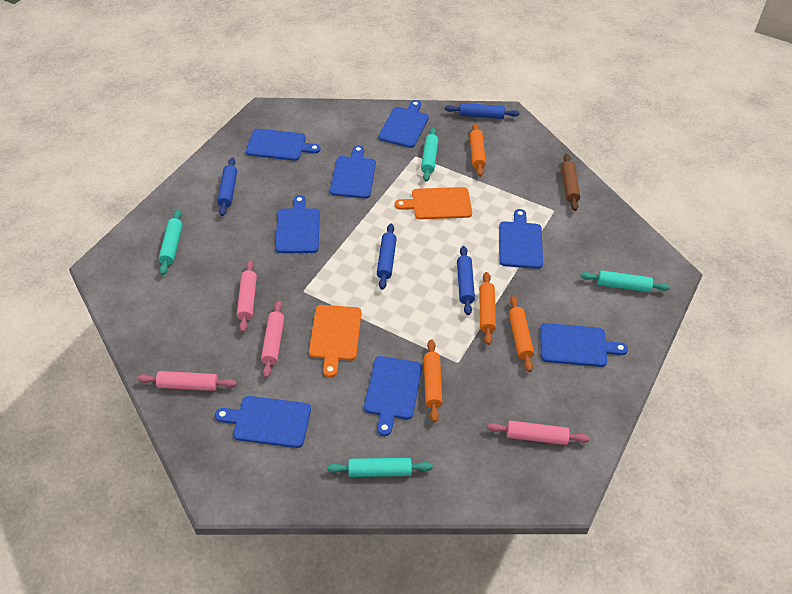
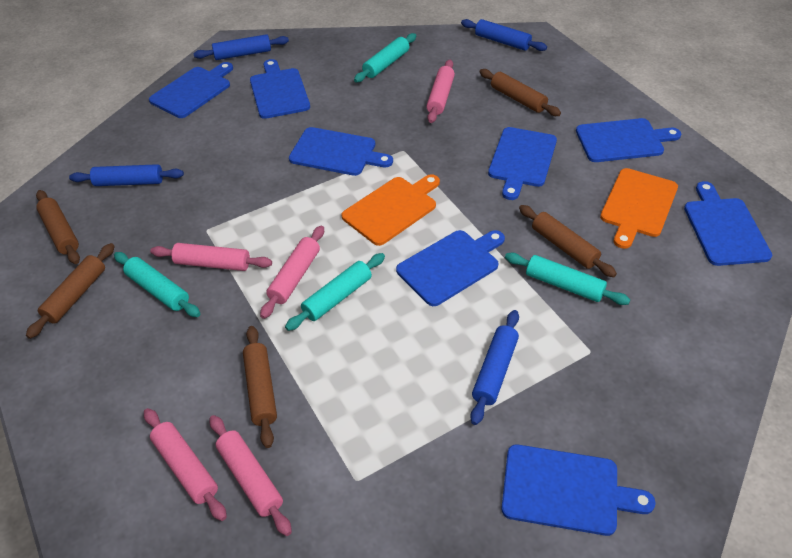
brown rolling pin: 1 -> 5
orange rolling pin: 4 -> 0
pink rolling pin: 4 -> 5

